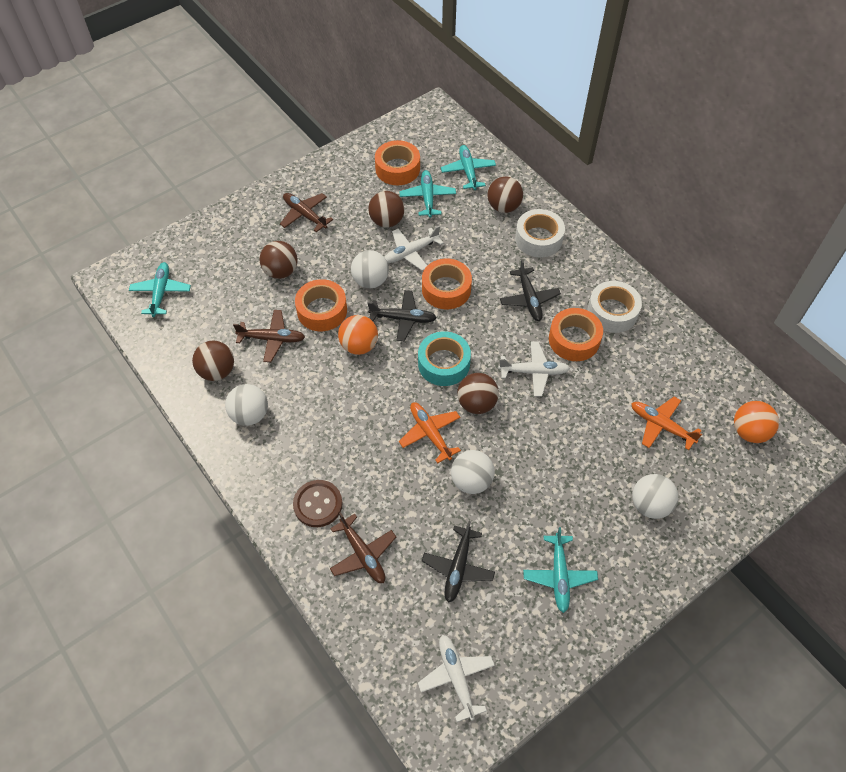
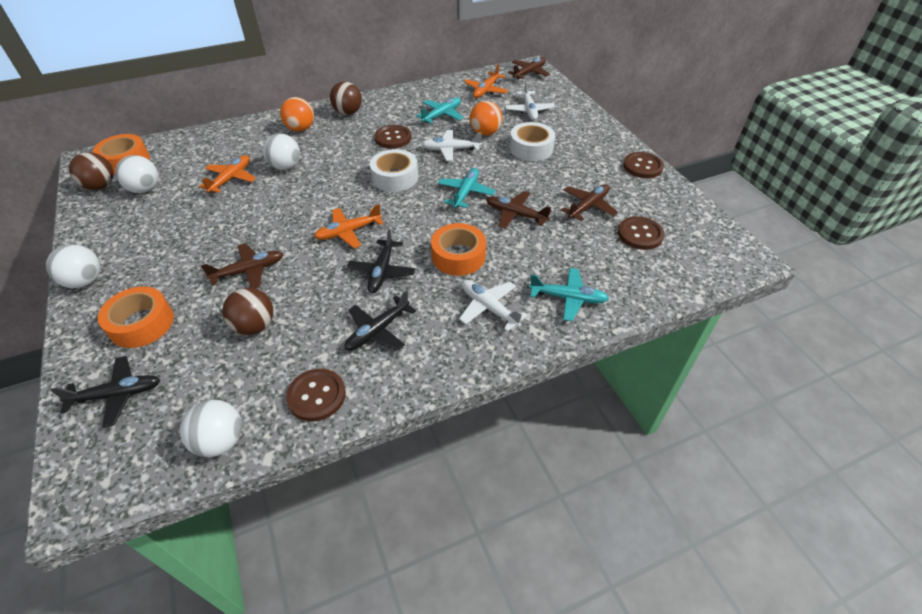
brown ball: 5 -> 3
brown button: 1 -> 4
brown plane: 3 -> 4
orange plane: 2 -> 3
orange tape: 4 -> 3
turquoise plane: 4 -> 3
turquoise tape: 1 -> 0

